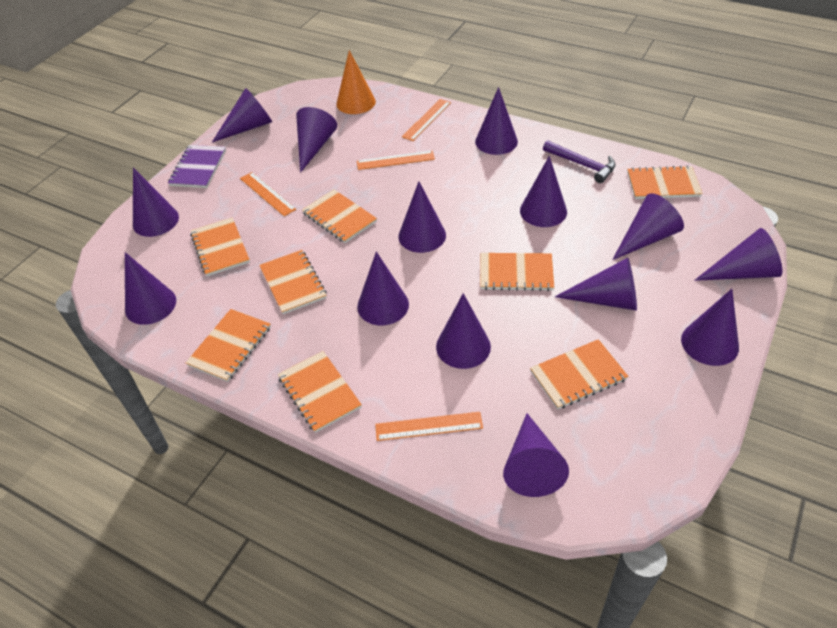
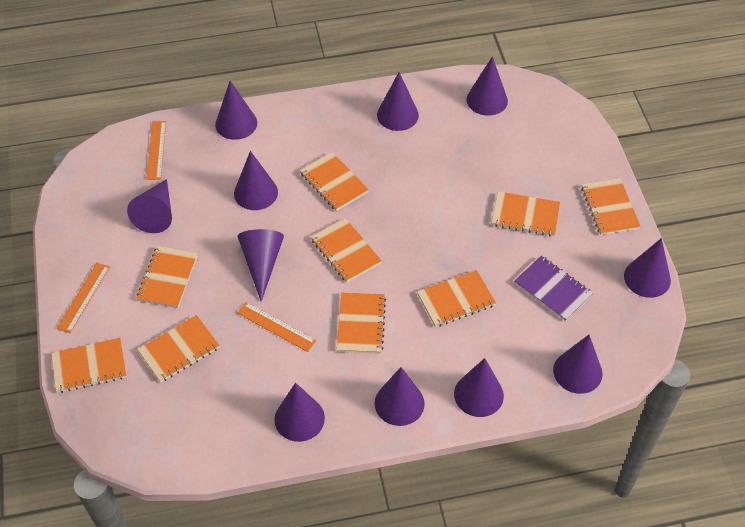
orange cone: 1 -> 0
orange notebook: 8 -> 9
orange ruler: 4 -> 3
purple cone: 14 -> 11
purple hammer: 1 -> 0

